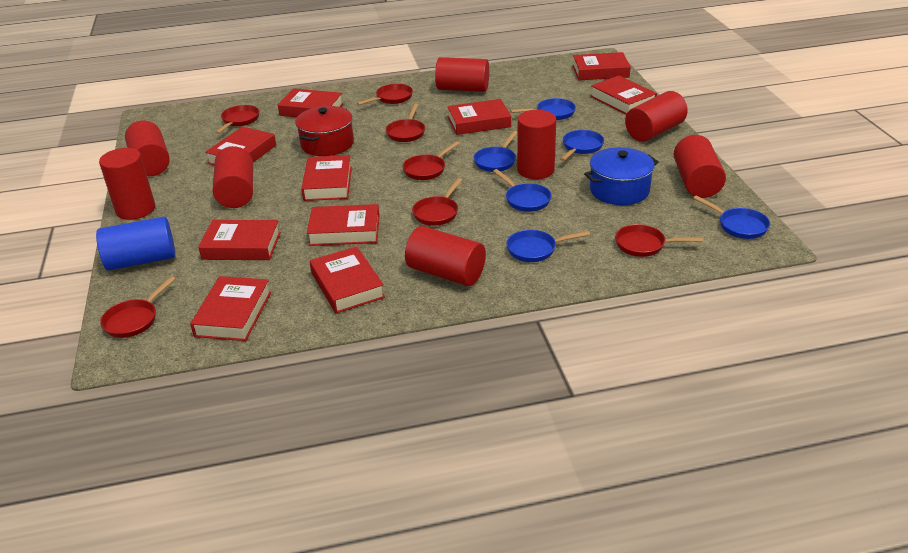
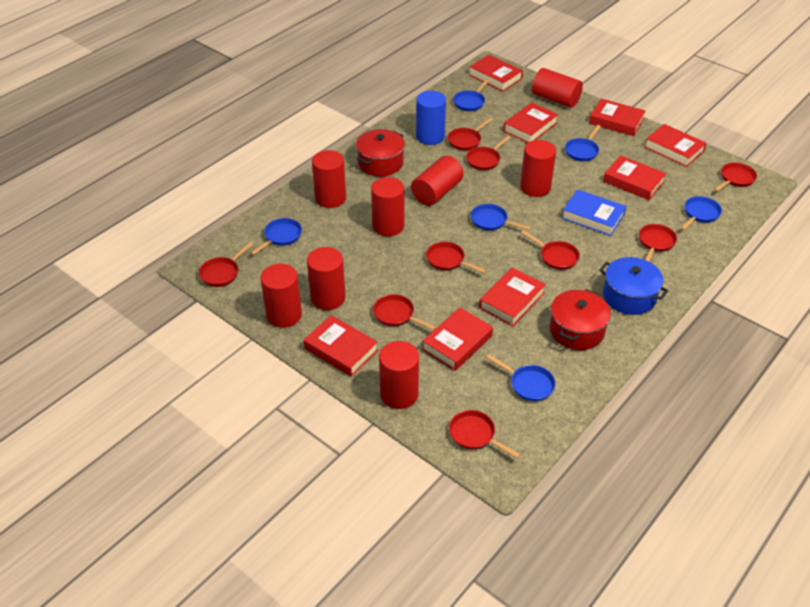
blue book: 0 -> 1
red book: 10 -> 8
red pan: 7 -> 9
red pot: 1 -> 2

